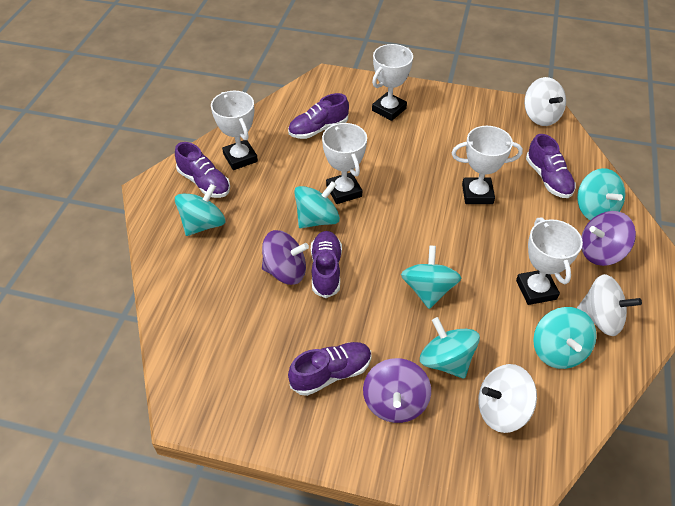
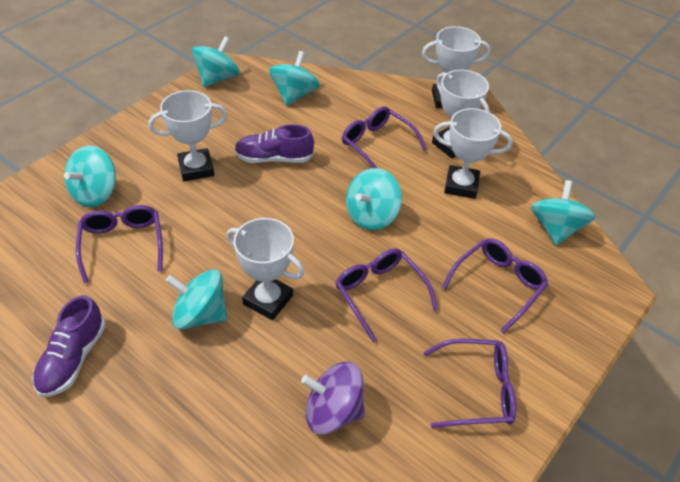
purple glasses: 0 -> 5
purple shoe: 5 -> 2
purple spinning top: 3 -> 1
white spinning top: 3 -> 0

